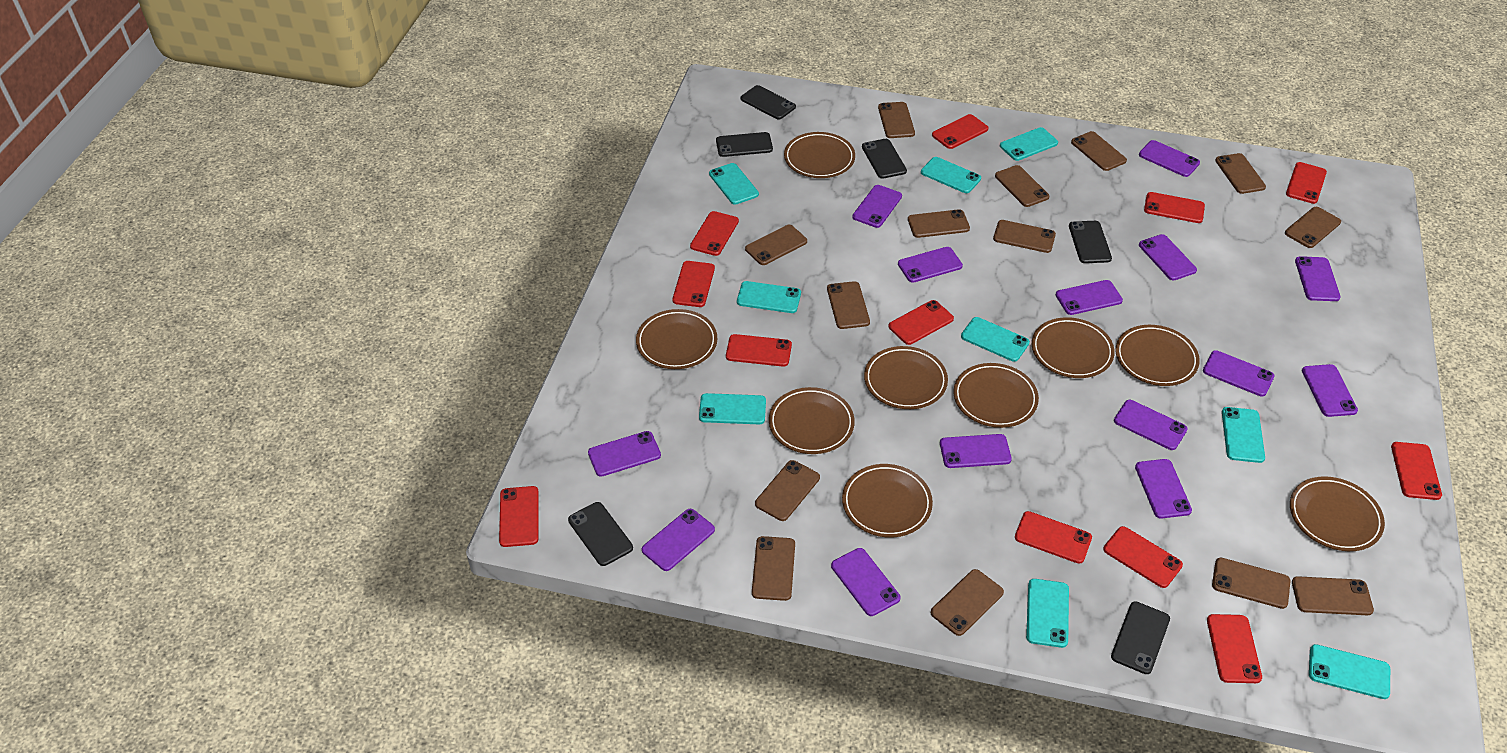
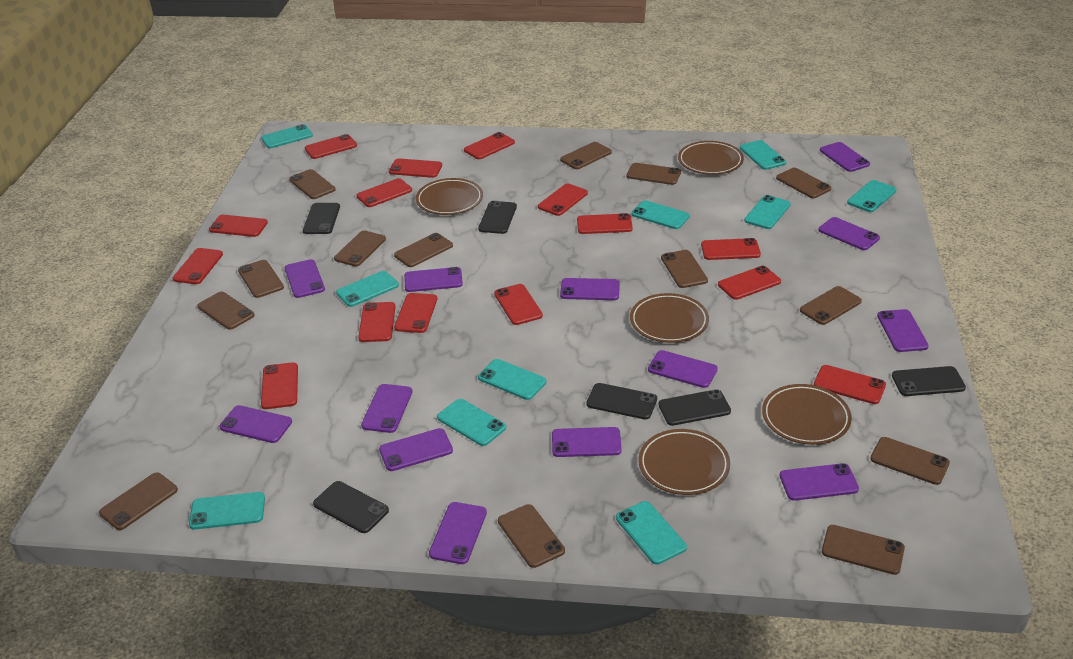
brown plate: 9 -> 5
purple phone: 14 -> 13
red phone: 12 -> 15
turquoise phone: 9 -> 10

